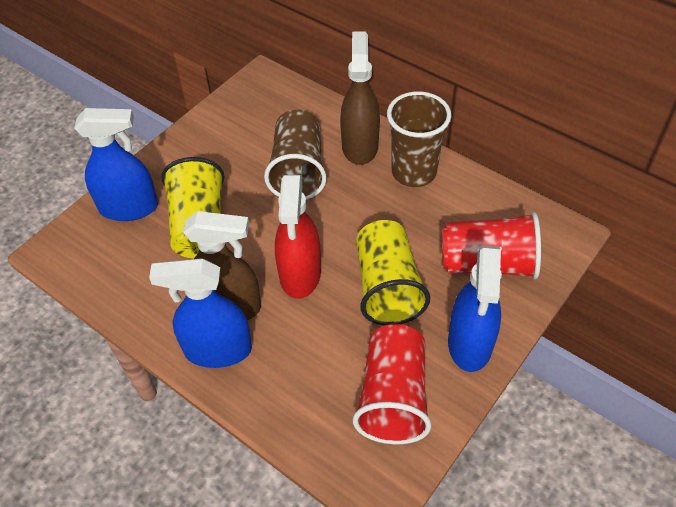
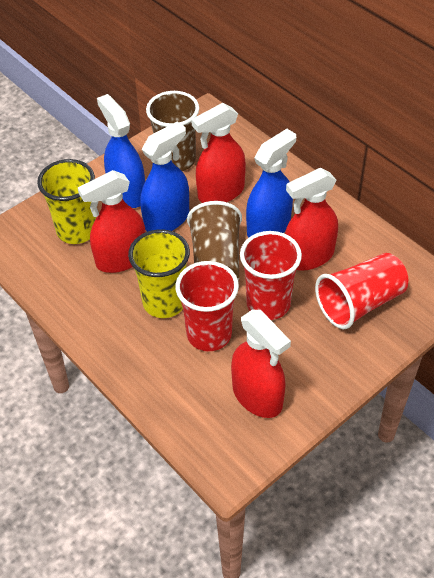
brown spray bottle: 2 -> 0
red cup: 2 -> 3
red spray bottle: 1 -> 4

